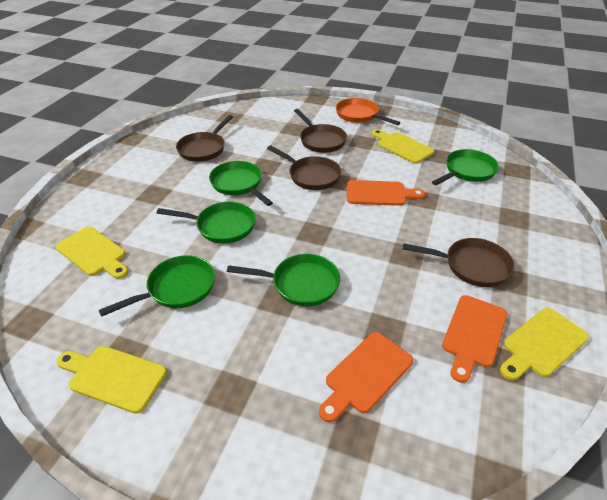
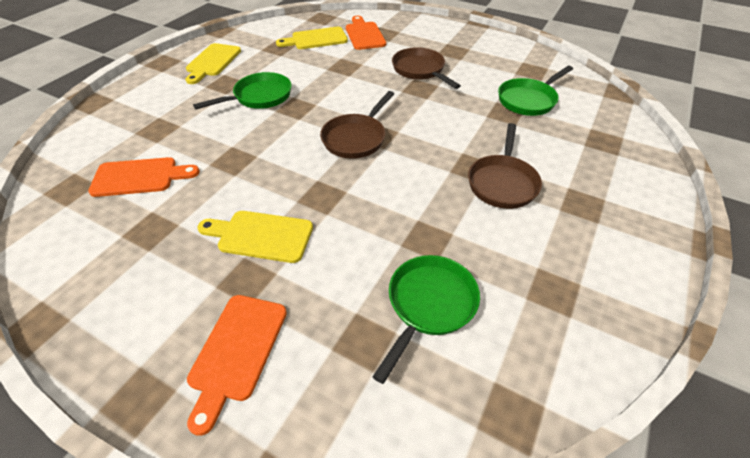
brown pan: 4 -> 3
green pan: 5 -> 3
orange pan: 1 -> 0
yellow cutting board: 4 -> 3

